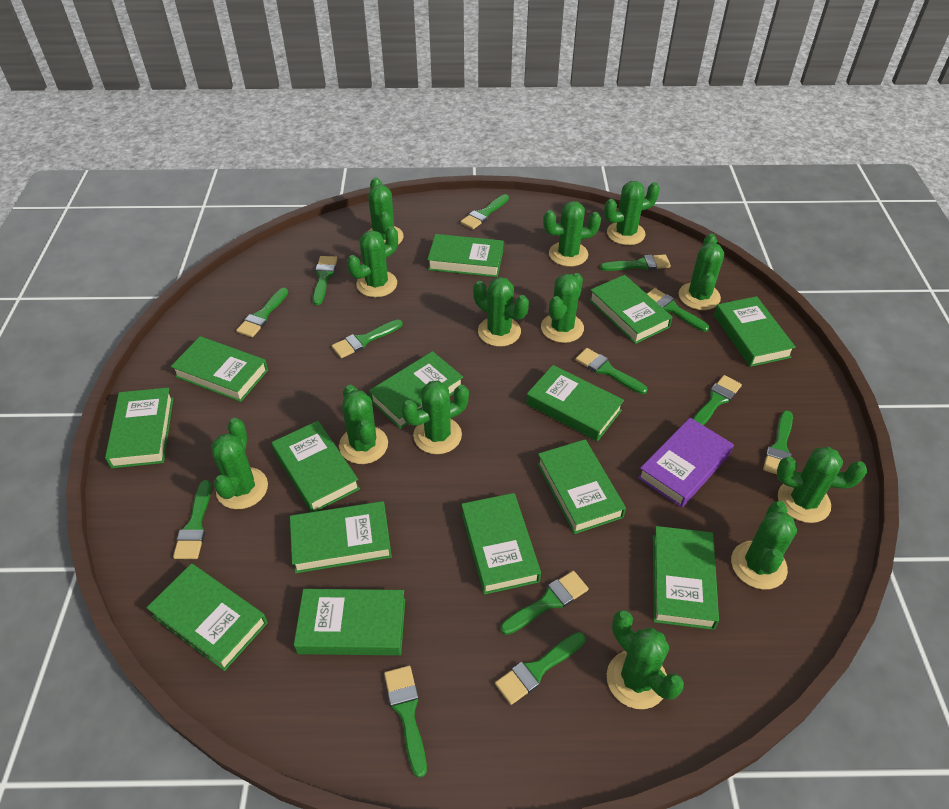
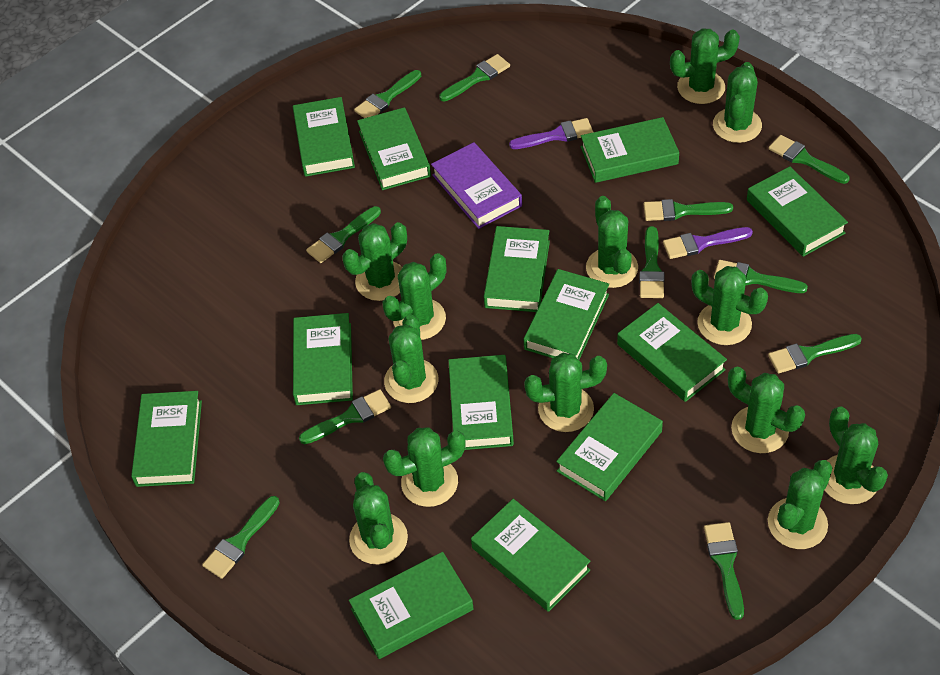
green book: 14 -> 13
green brush: 13 -> 11
purple brush: 0 -> 2

